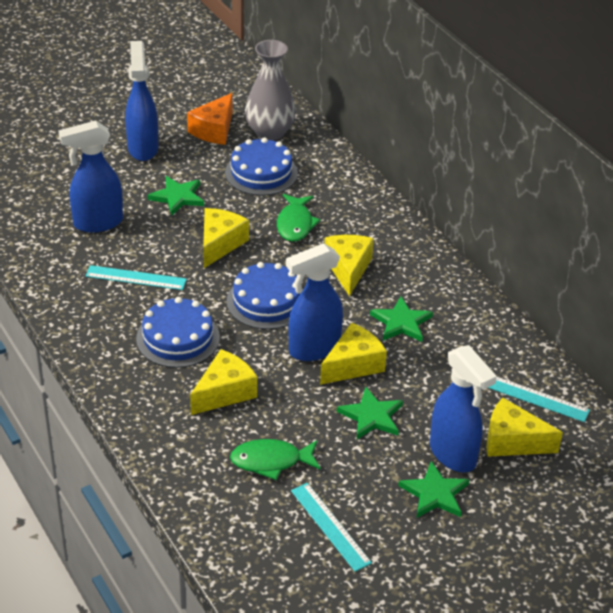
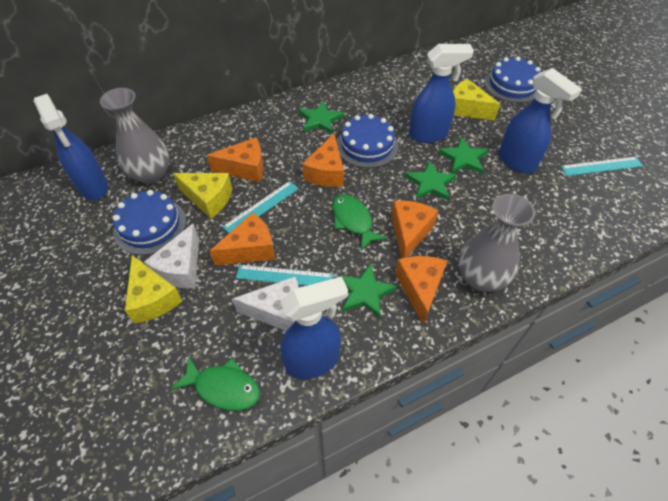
grey vase: 1 -> 2
orange cheese: 1 -> 5
white cheese: 0 -> 2
yellow cheese: 5 -> 3

